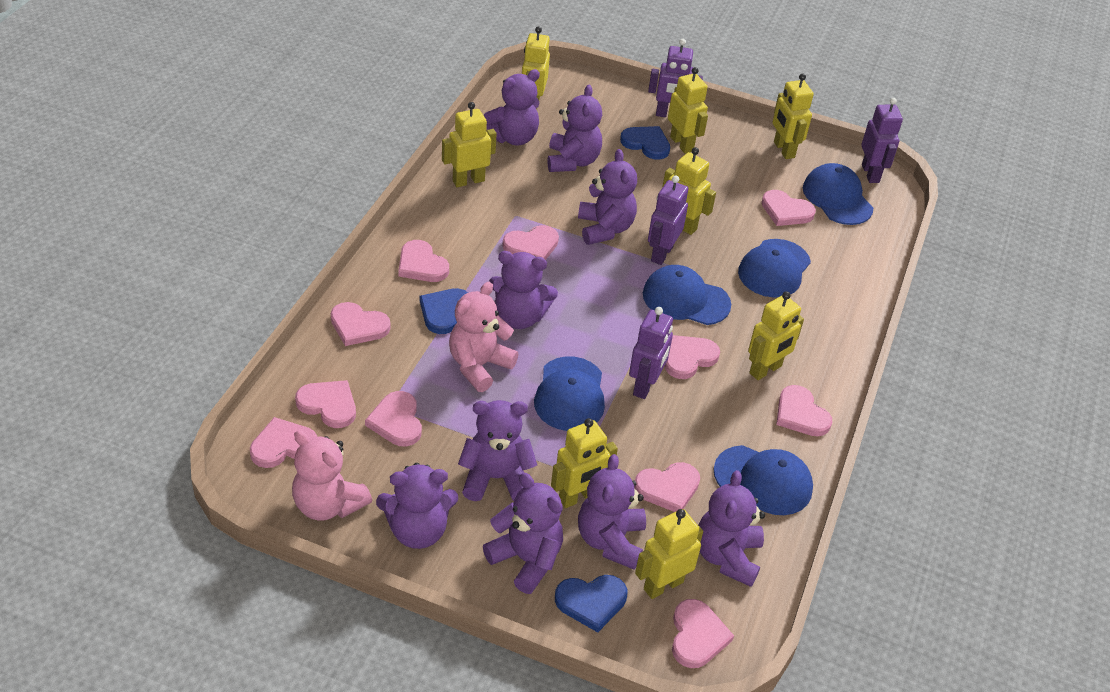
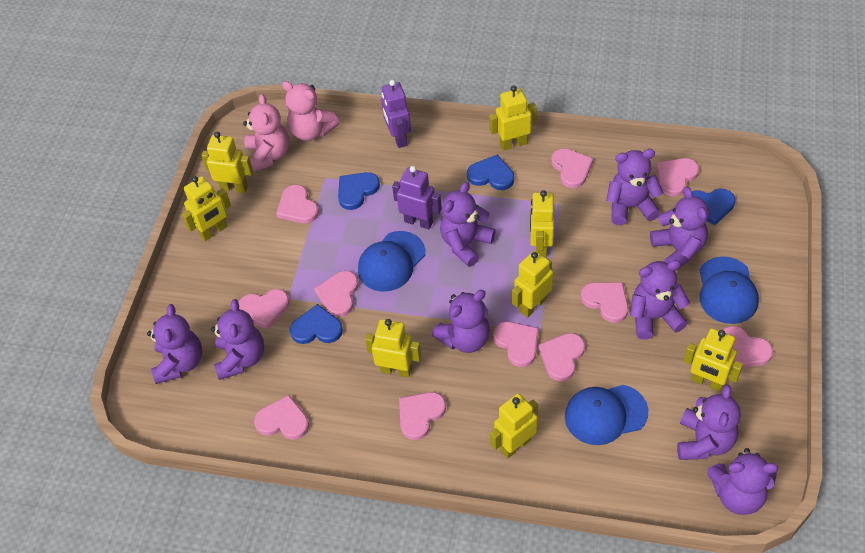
blue cap: 5 -> 3
blue heart: 3 -> 4
purple robot: 4 -> 2

